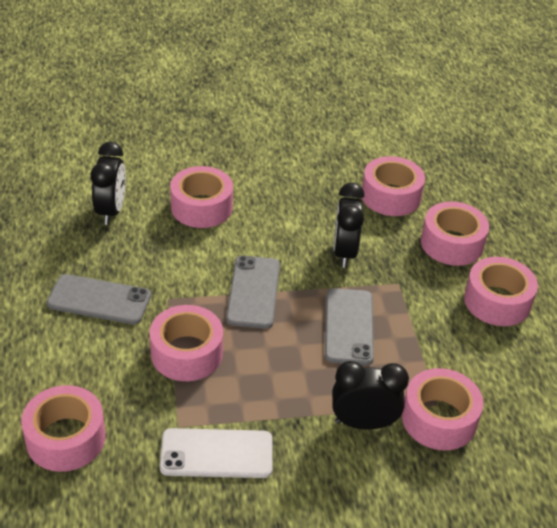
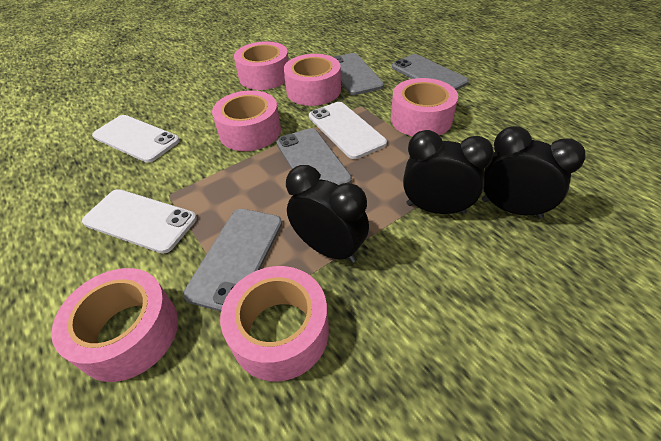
grey phone: 3 -> 4
pink tape: 7 -> 6
white phone: 1 -> 3

